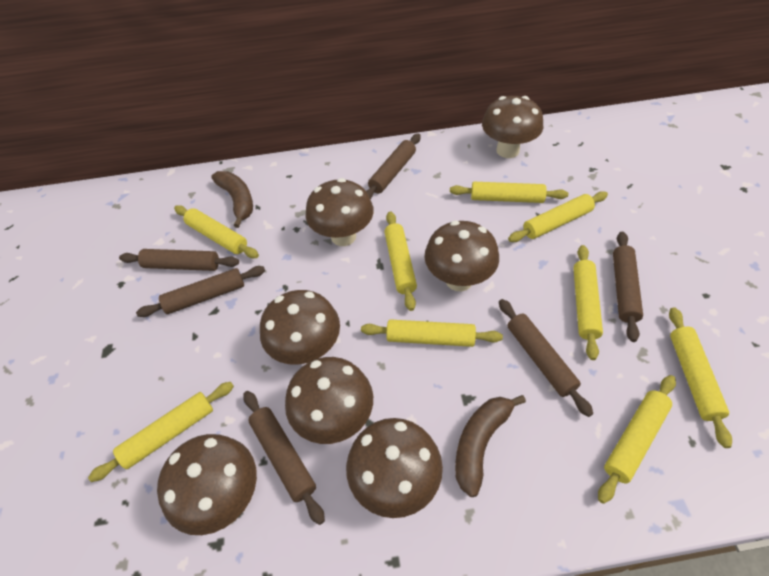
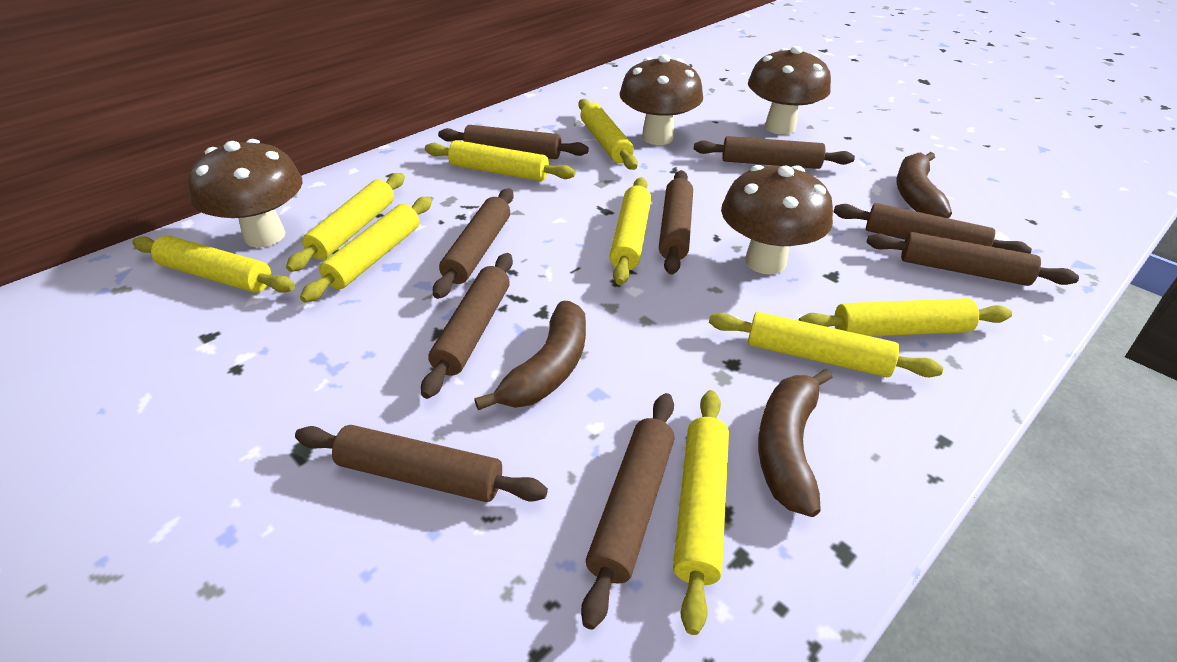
brown banana: 2 -> 3
brown mushroom: 7 -> 4
brown rolling pin: 6 -> 9

